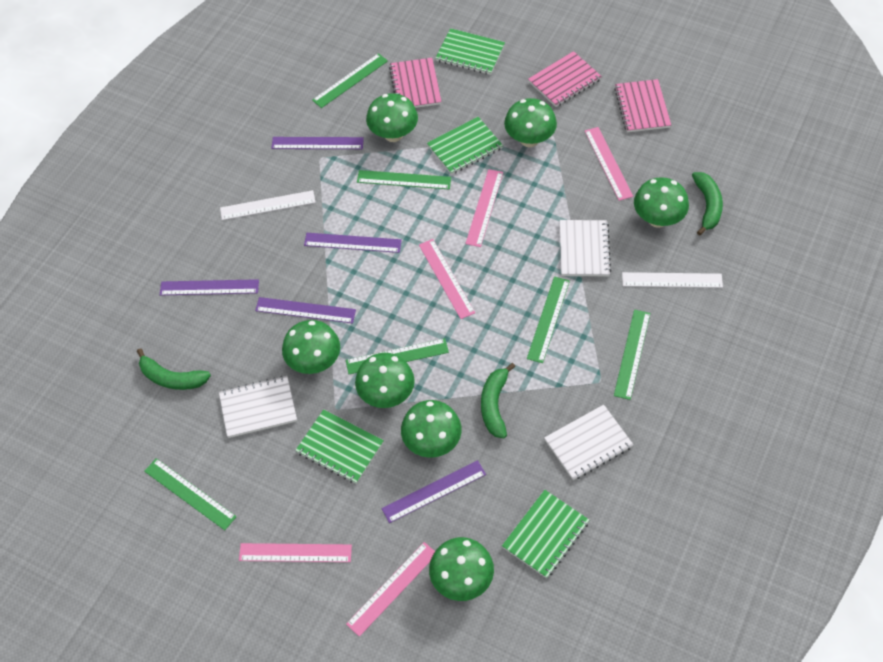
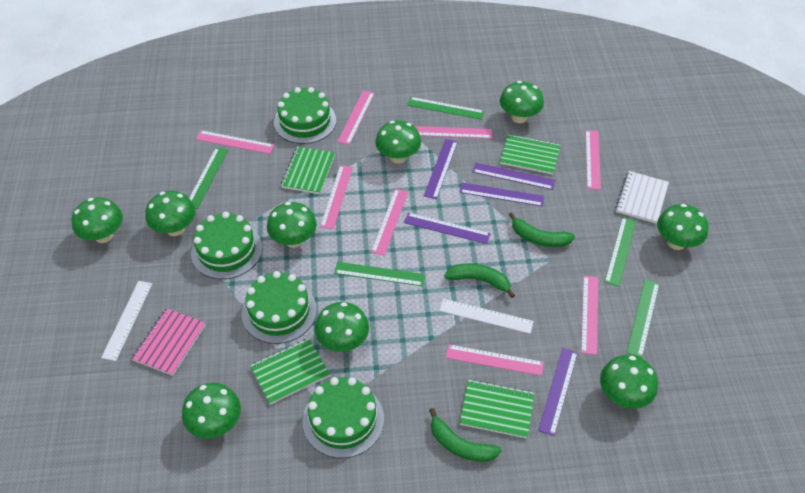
green cake: 0 -> 4
green mushroom: 7 -> 9
green ruler: 6 -> 5
pink notebook: 3 -> 1
pink ruler: 5 -> 8
white notebook: 3 -> 1

